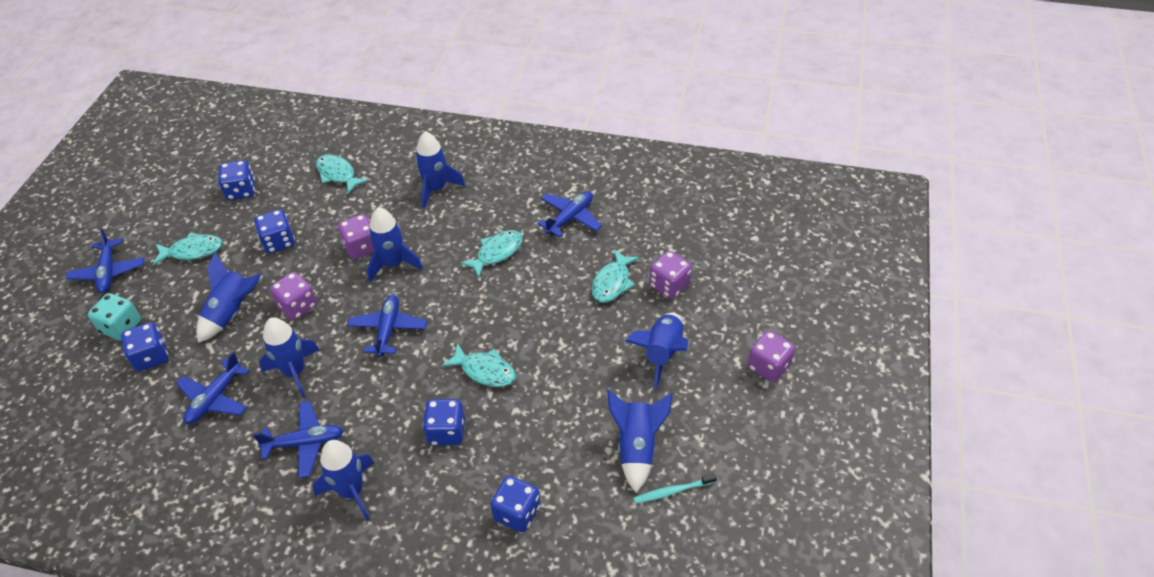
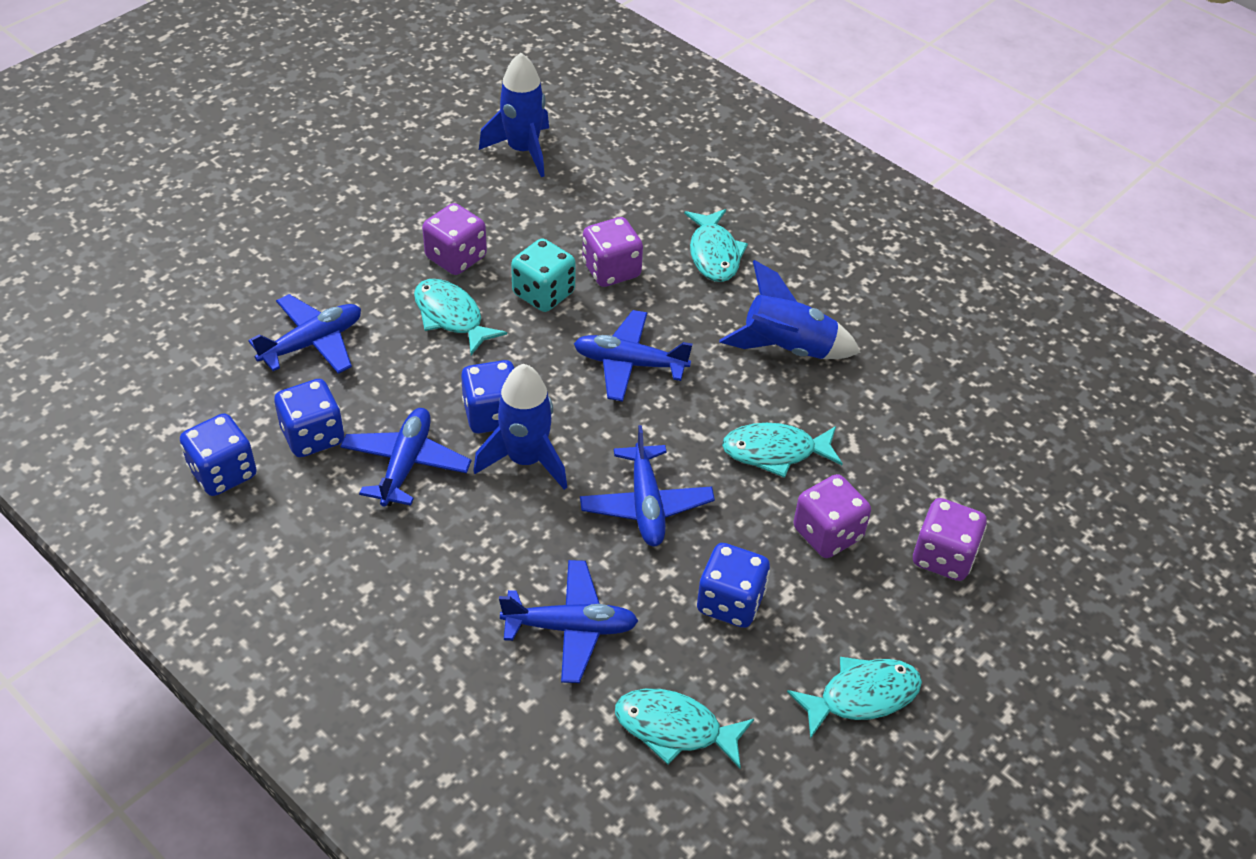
blue dice: 5 -> 4
blue rocket: 7 -> 3
turquoise toothbrush: 1 -> 0

